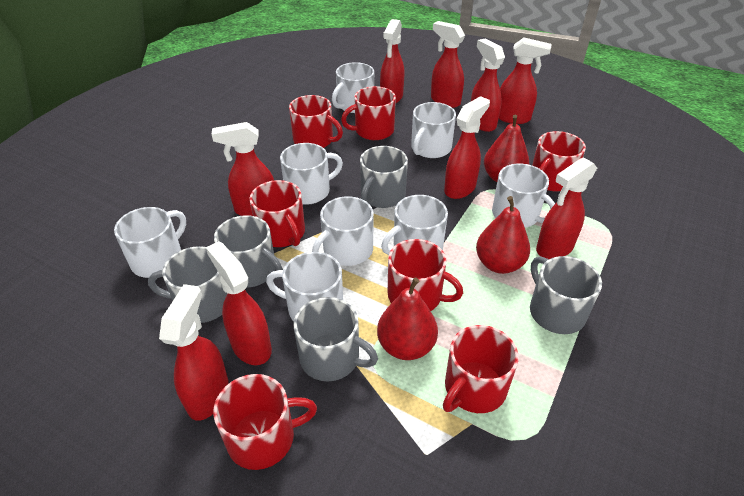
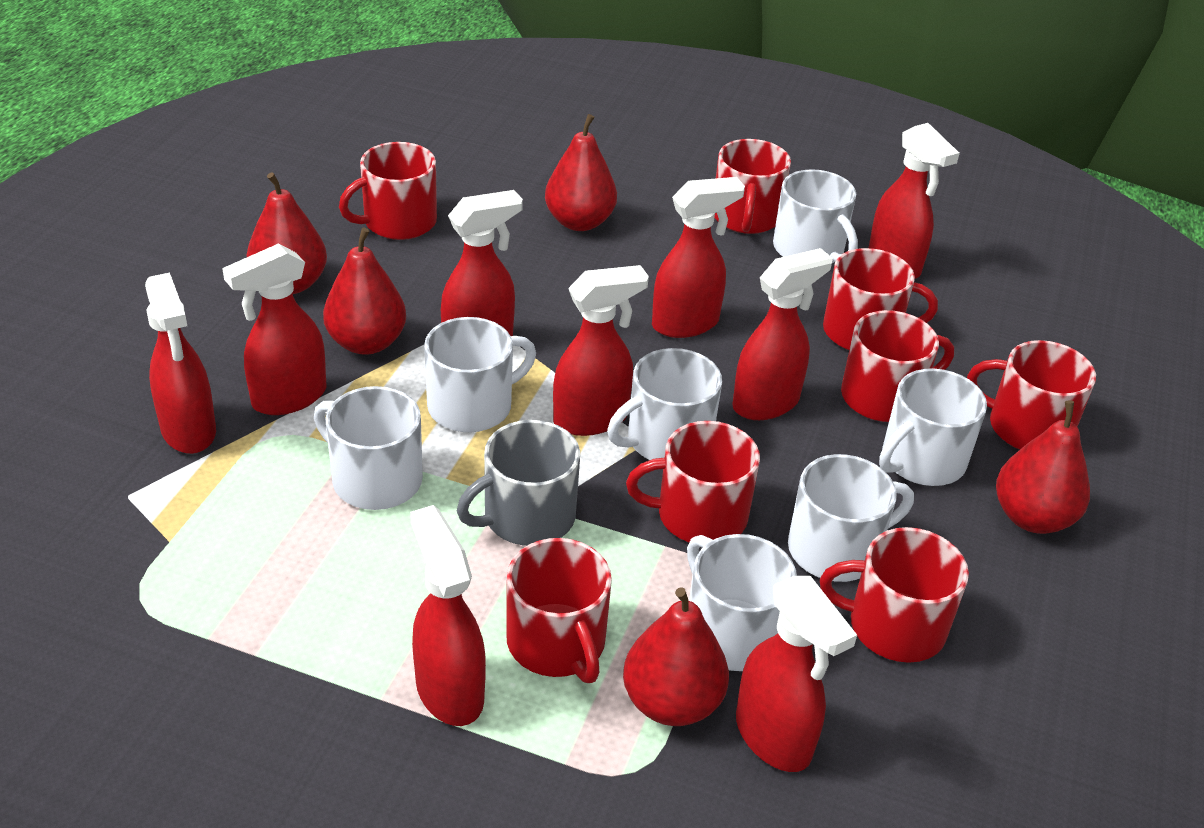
grey mug: 5 -> 1
red mug: 7 -> 8
red pear: 3 -> 5
white mug: 8 -> 7

